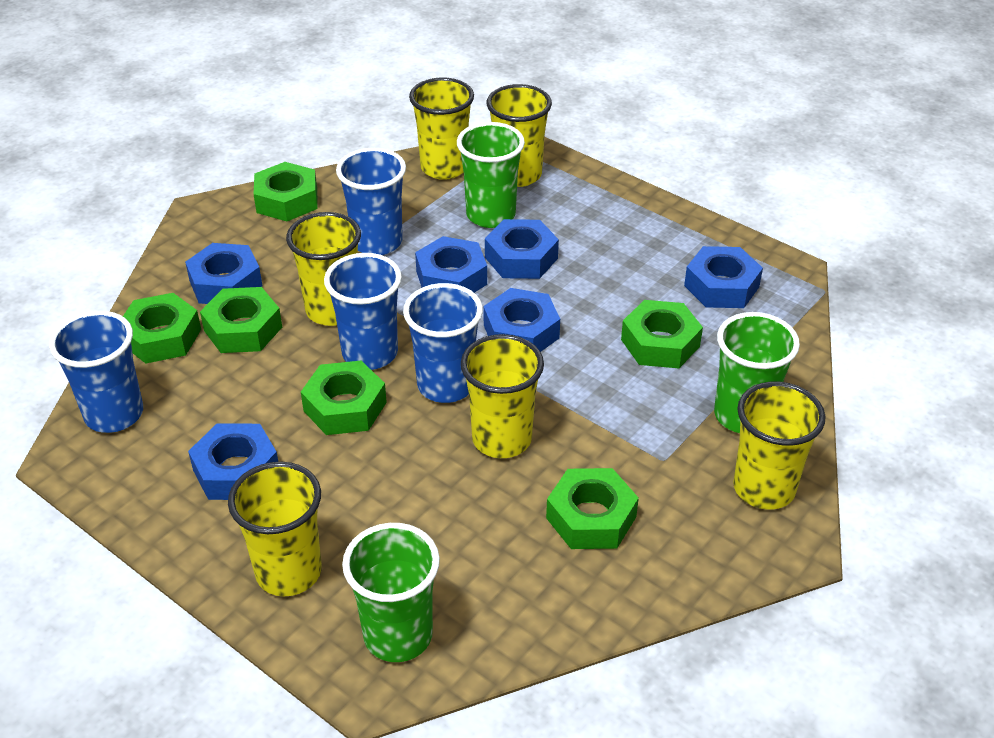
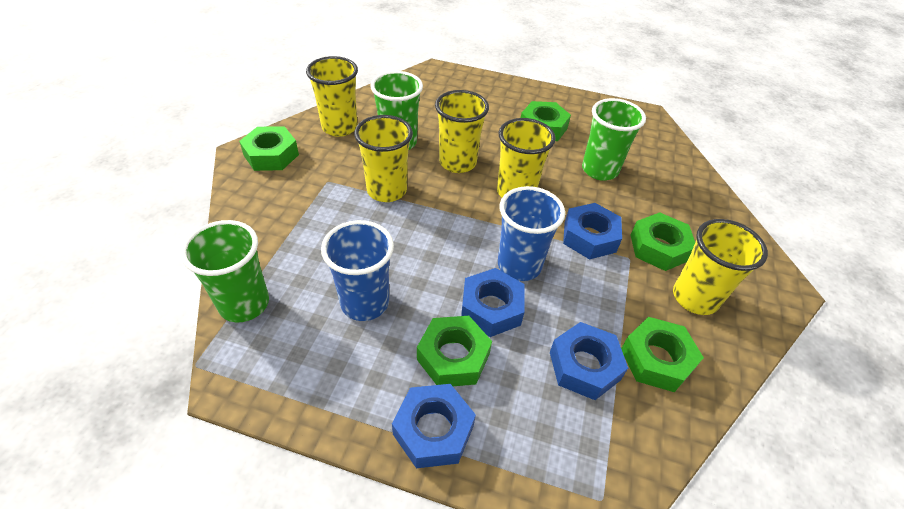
blue cup: 4 -> 2
blue nut: 6 -> 4
green nut: 6 -> 5
yellow cup: 6 -> 5

